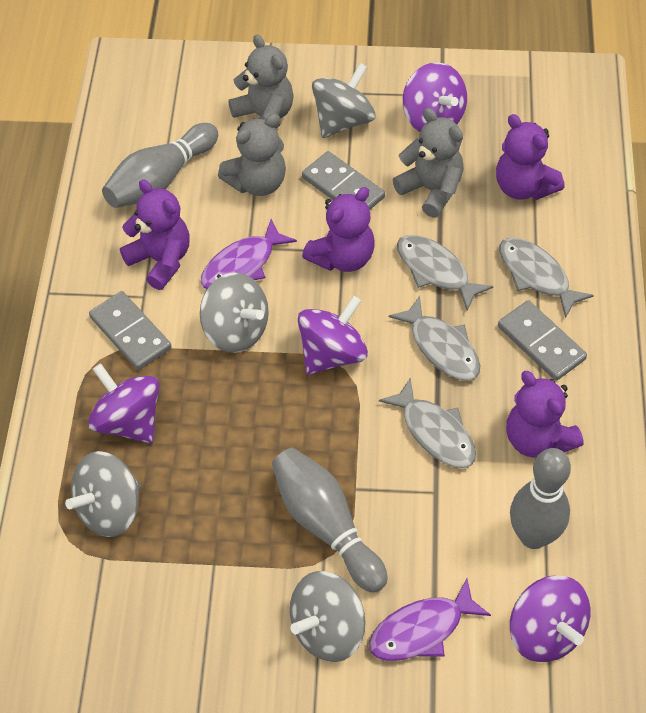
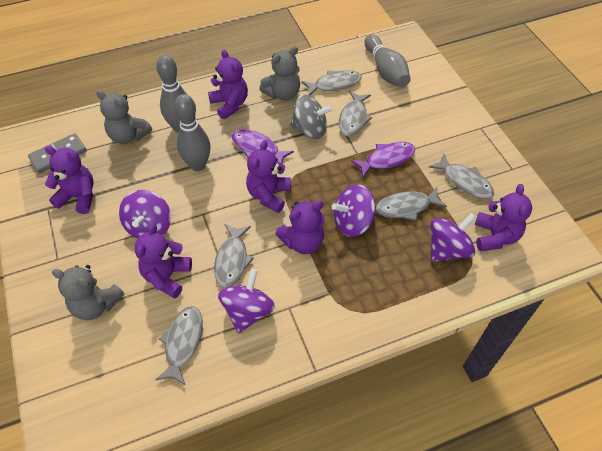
grey domino: 3 -> 1
grey fish: 4 -> 6
grey spinning top: 4 -> 1
purple teddy bear: 4 -> 6

